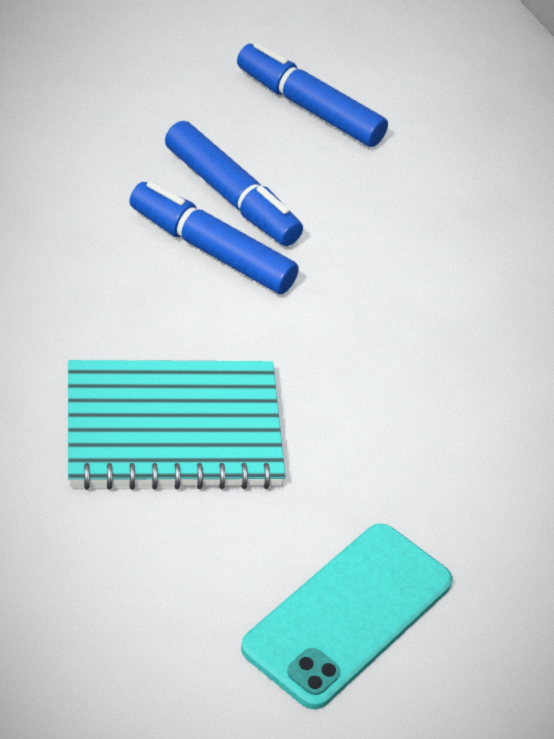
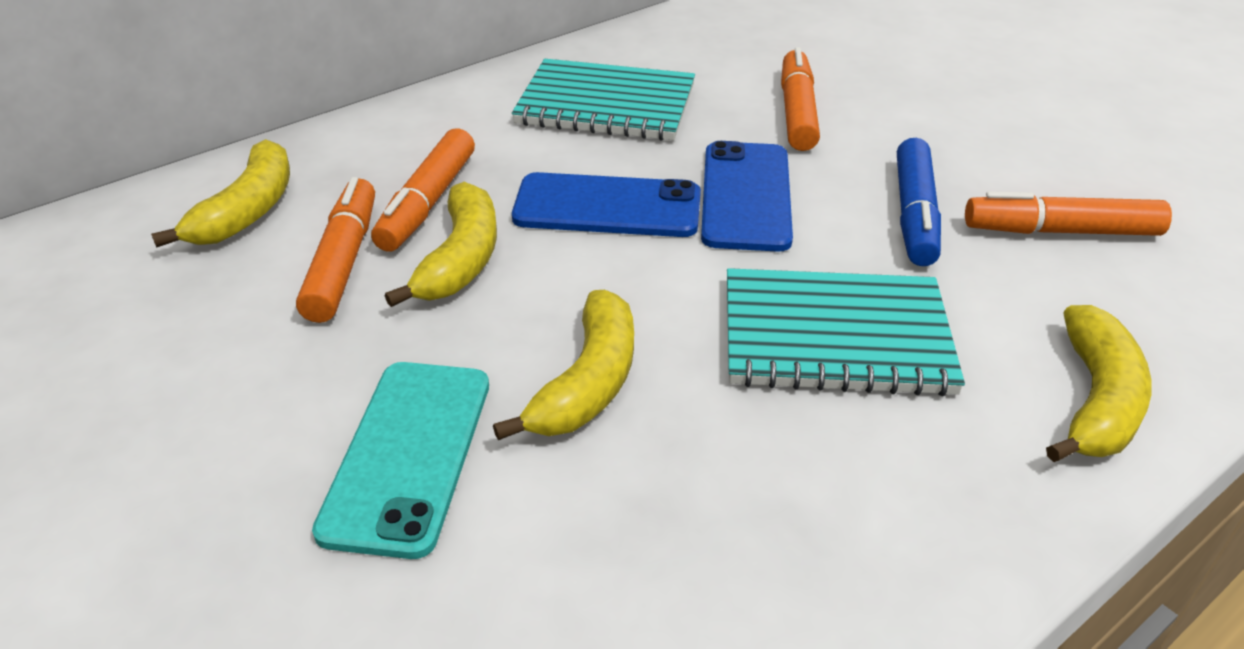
blue marker: 3 -> 1
blue phone: 0 -> 2
orange marker: 0 -> 4
turquoise notebook: 1 -> 2
yellow banana: 0 -> 4

